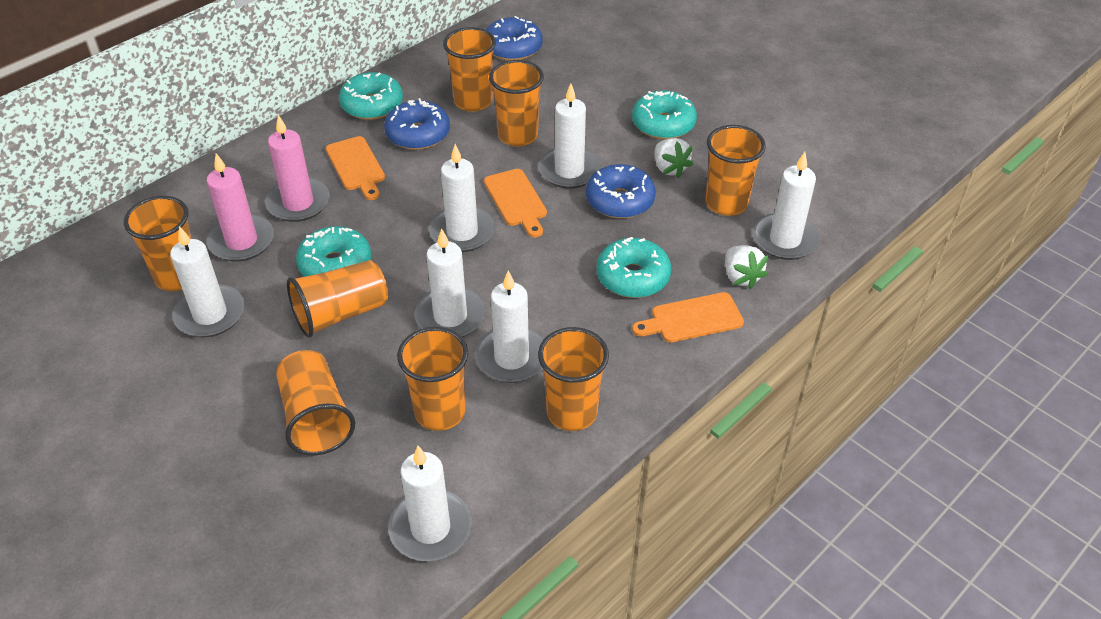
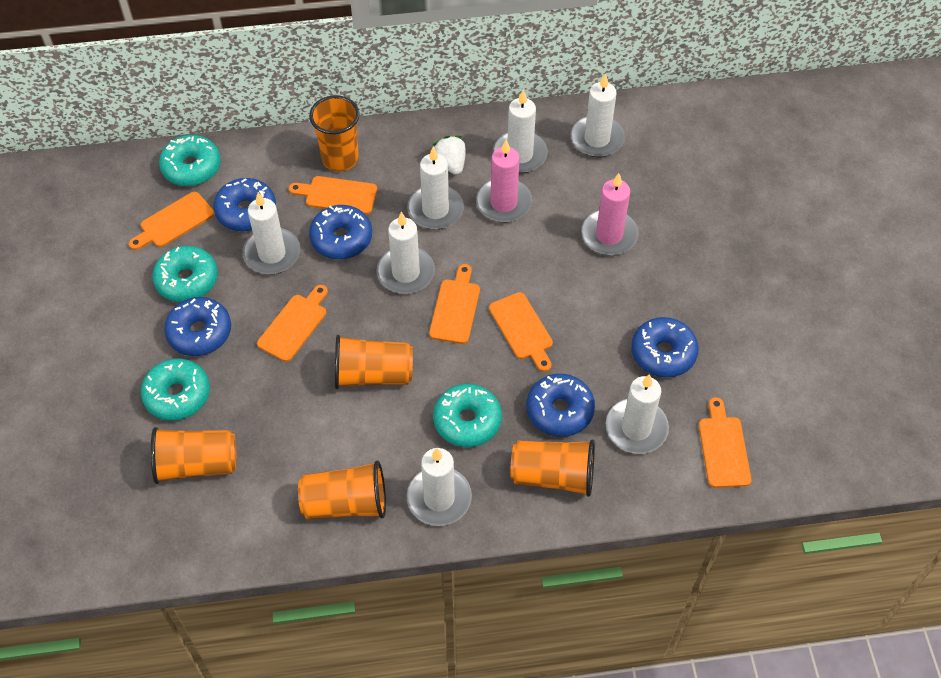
blue donut: 3 -> 5
orange cup: 8 -> 5
orange cutting board: 3 -> 6
white strawberry: 2 -> 1

